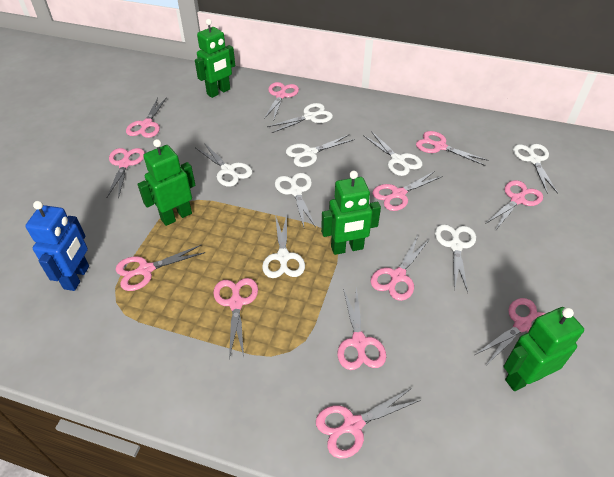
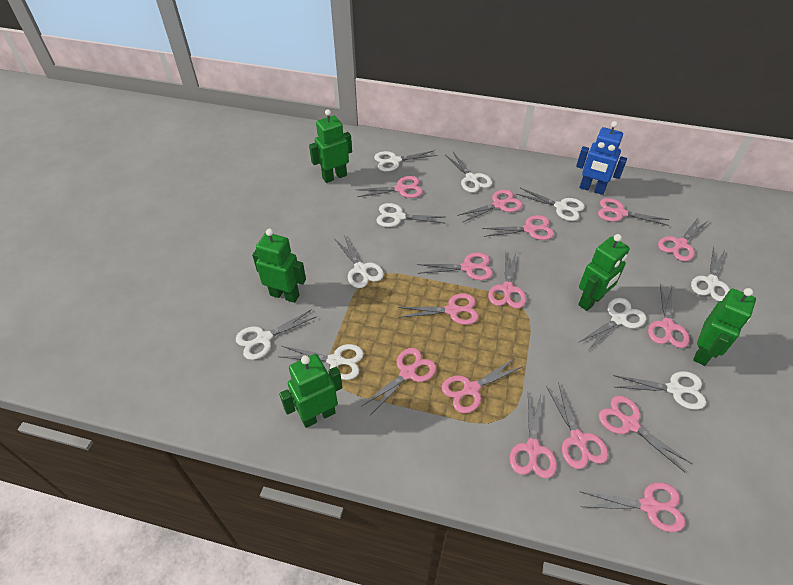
green robot: 4 -> 5
pink scissors: 12 -> 15
white scissors: 8 -> 10

